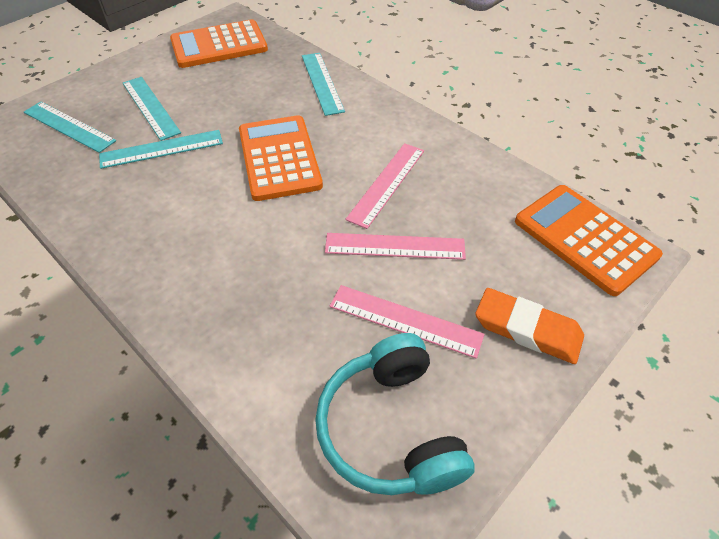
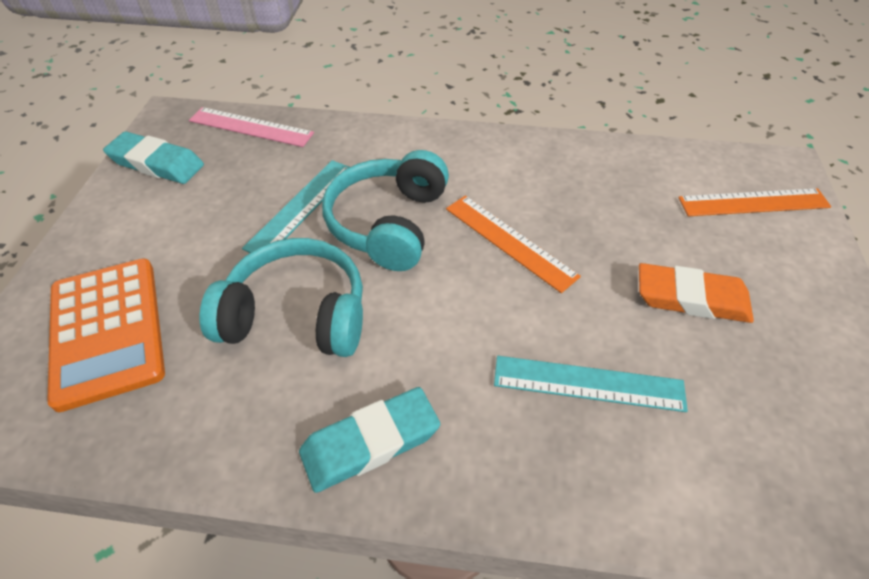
orange calculator: 3 -> 1
orange ruler: 0 -> 2
pink ruler: 3 -> 1
turquoise eraser: 0 -> 2
turquoise headphones: 1 -> 2
turquoise ruler: 4 -> 2

